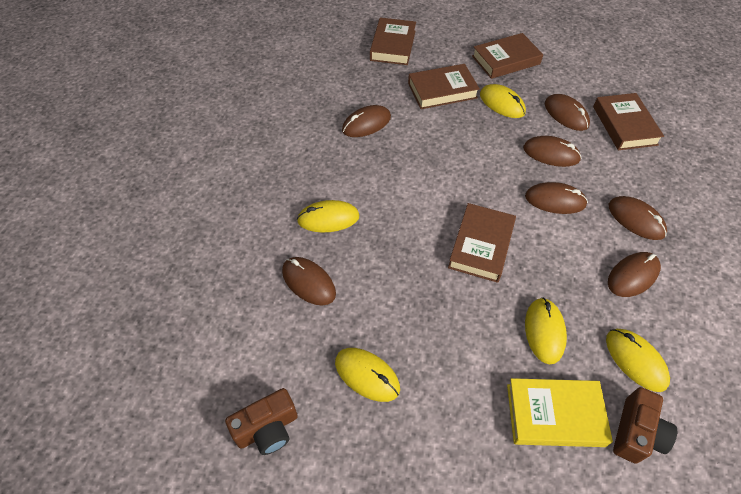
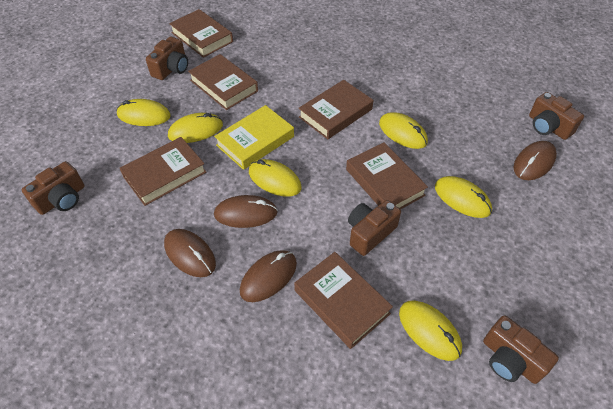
brown book: 5 -> 6
brown camera: 2 -> 5
brown mouse: 7 -> 4
yellow mouse: 5 -> 6

